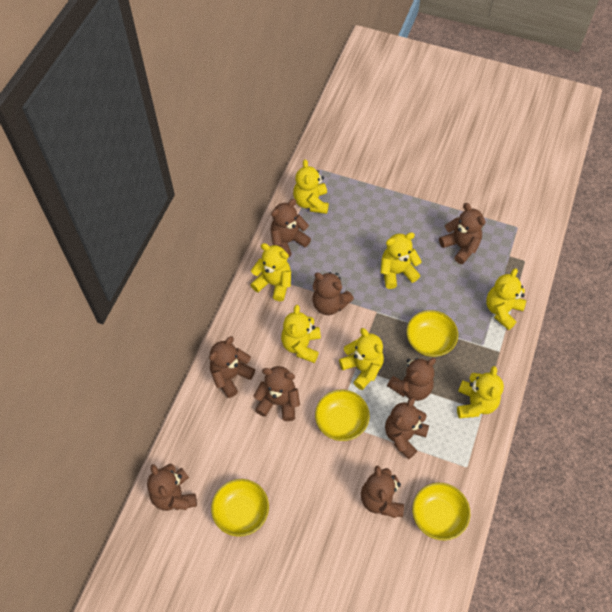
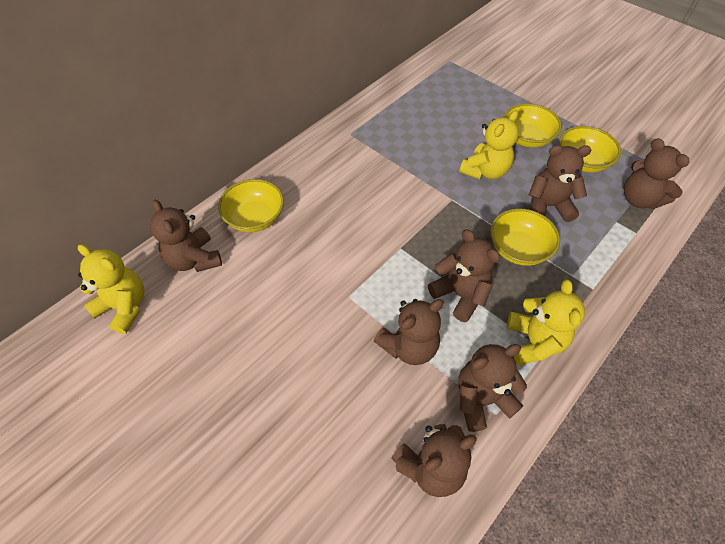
brown teddy bear: 9 -> 7
yellow teddy bear: 7 -> 3

